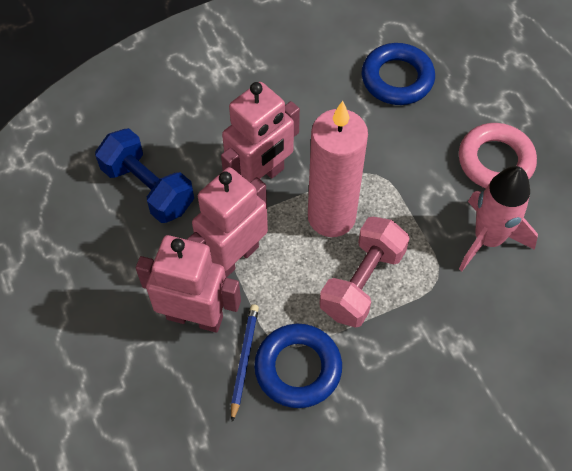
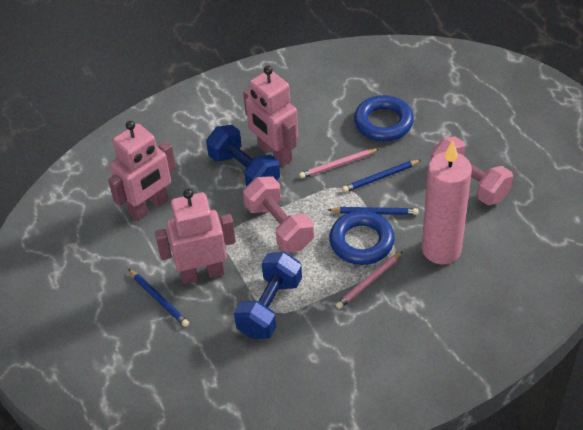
blue dumbbell: 1 -> 2
blue pencil: 1 -> 3
pink dumbbell: 1 -> 2
pink pencil: 0 -> 2
pink ring: 1 -> 0
pink rocket: 1 -> 0

